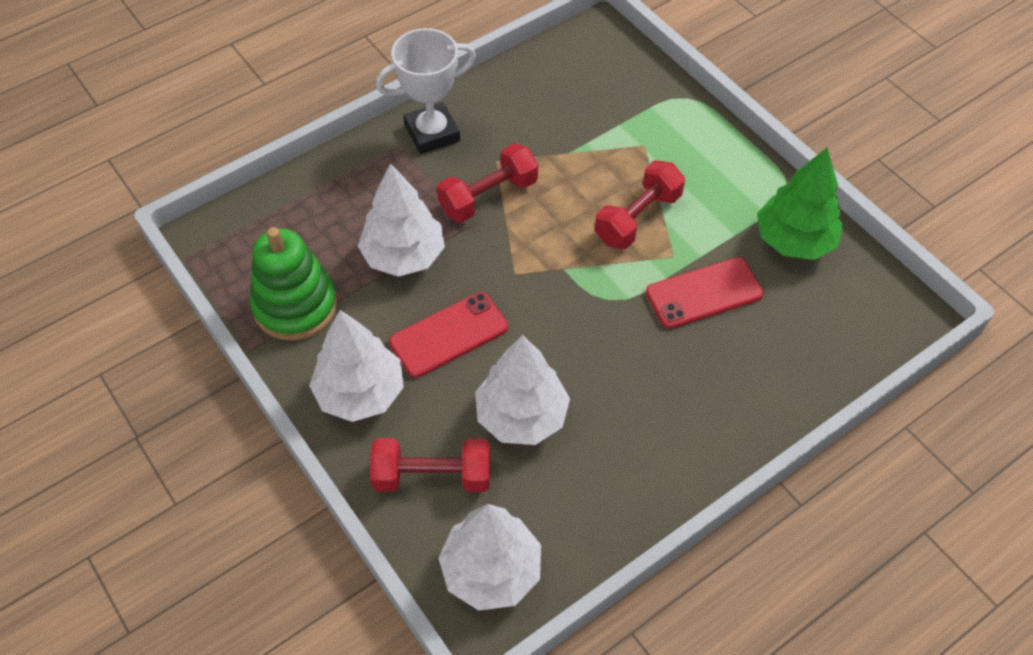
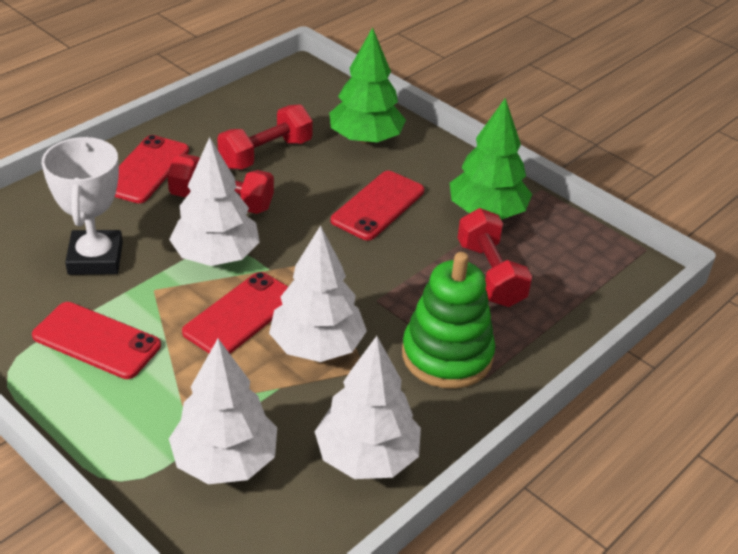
green tree: 1 -> 2
red phone: 2 -> 4

